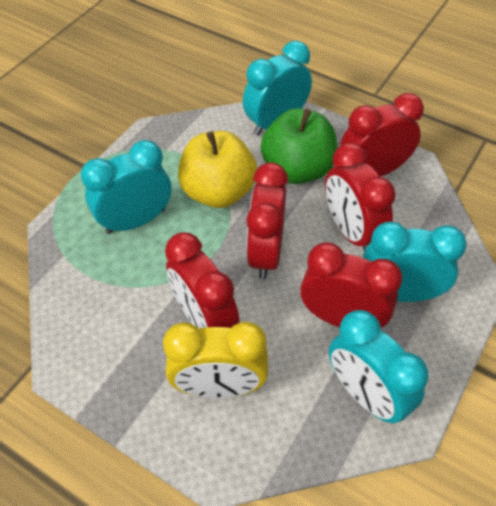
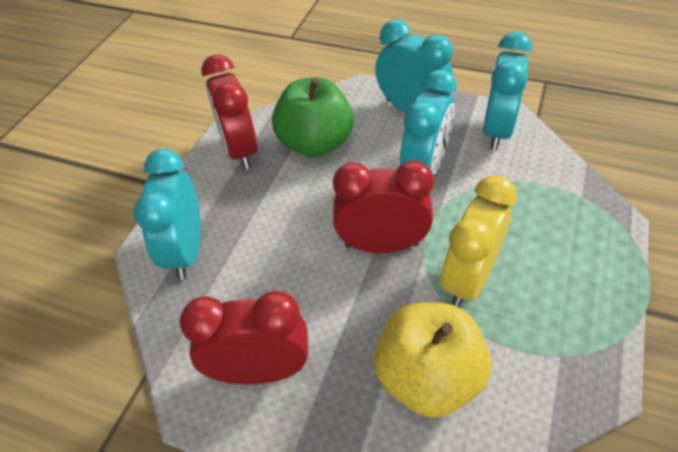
red clock: 5 -> 3

